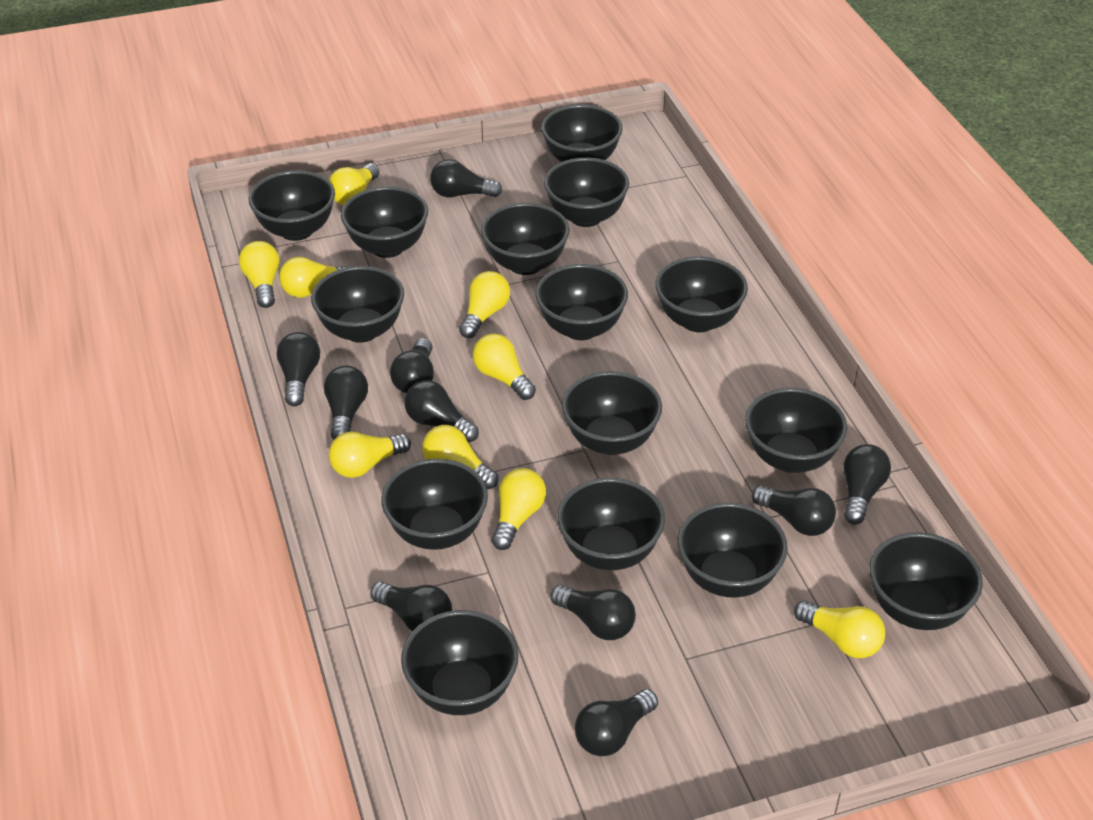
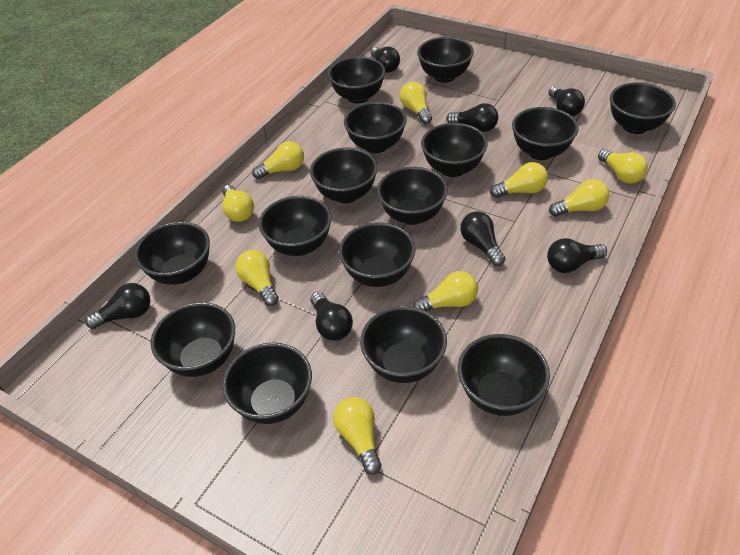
black light bulb: 10 -> 7

